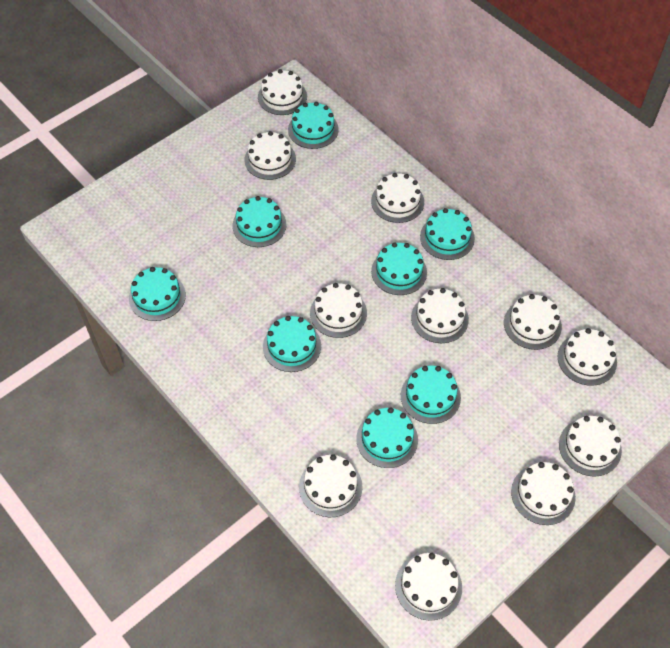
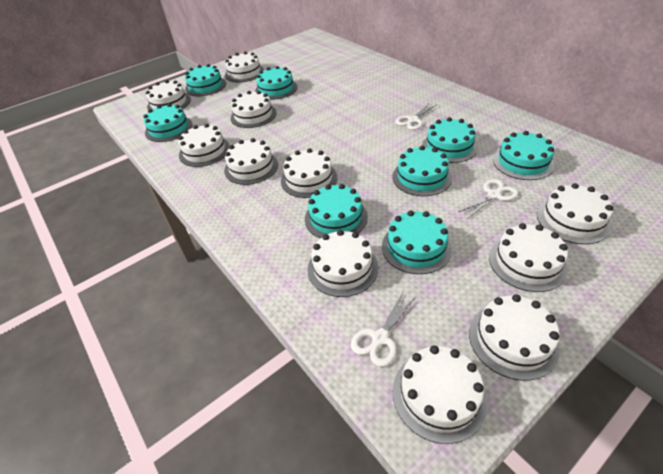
white scissors: 0 -> 3

